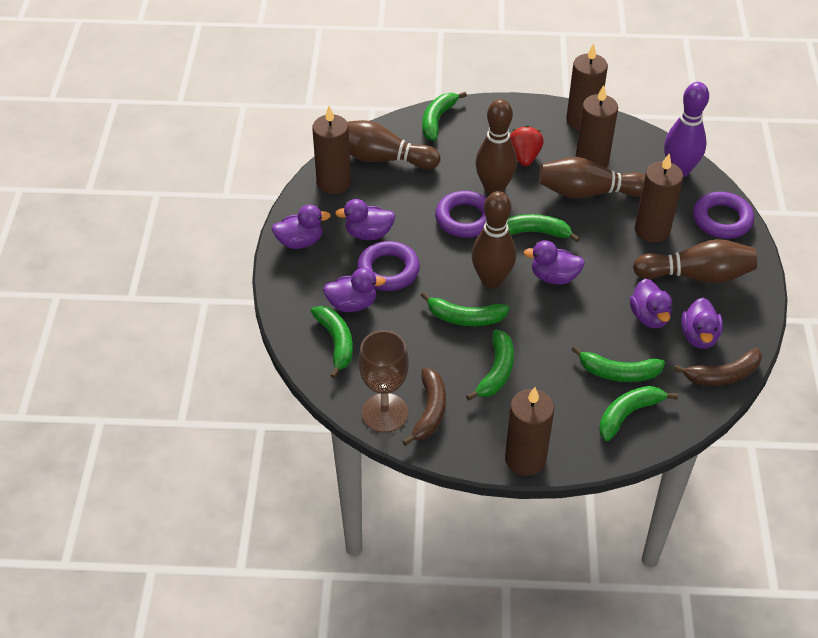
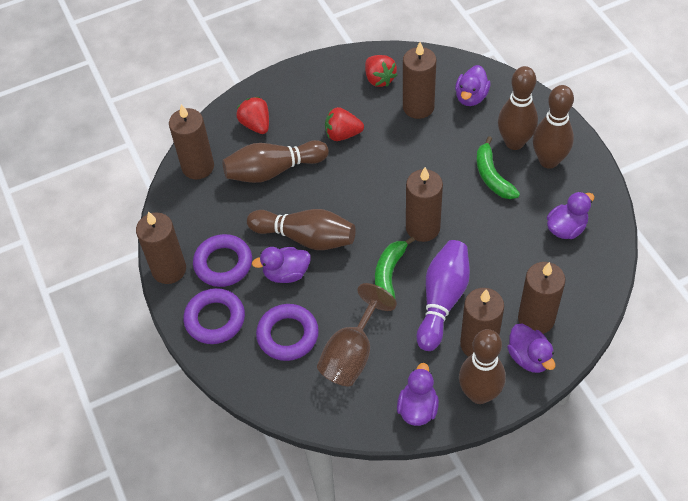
brown banana: 2 -> 0
brown candle: 5 -> 6
green banana: 7 -> 2
purple duck: 6 -> 5
red strawberry: 1 -> 3

